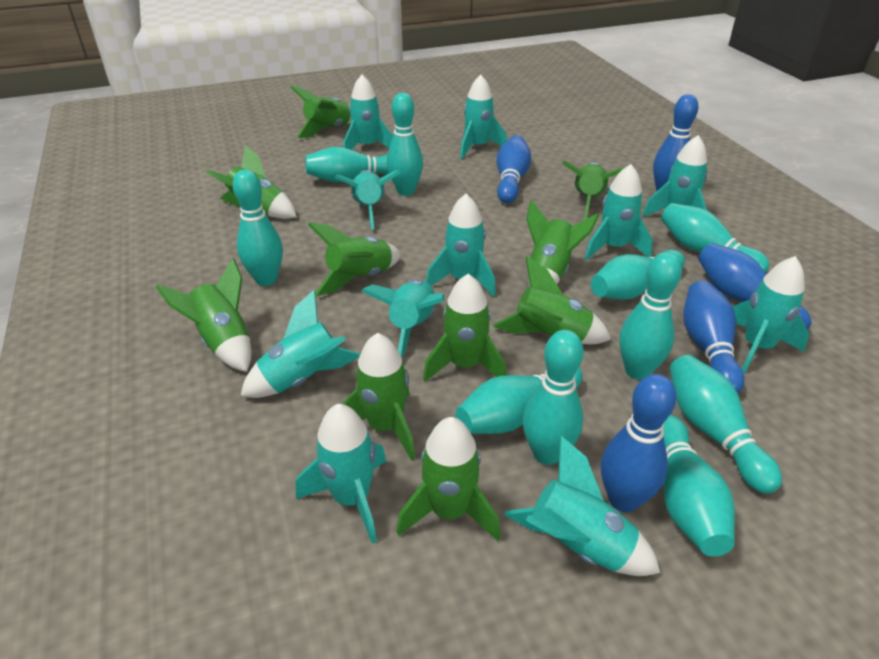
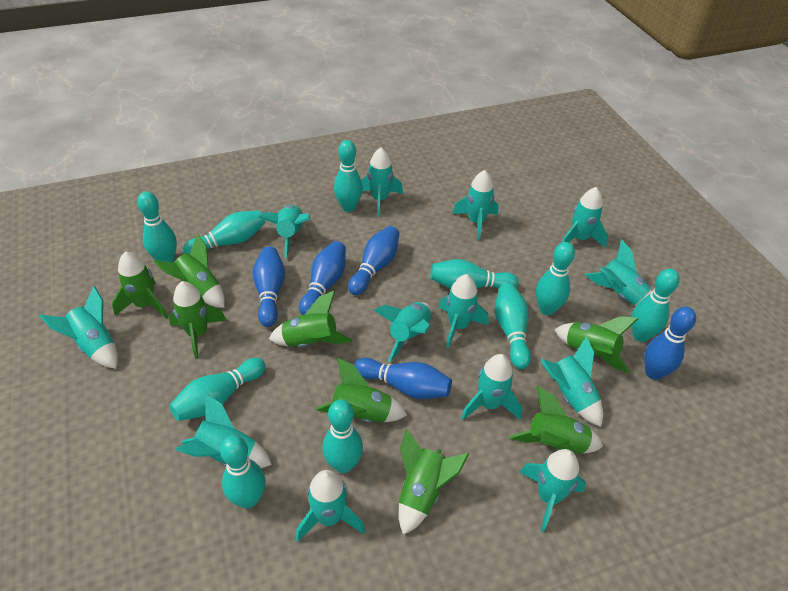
green rocket: 10 -> 8
turquoise rocket: 11 -> 13

